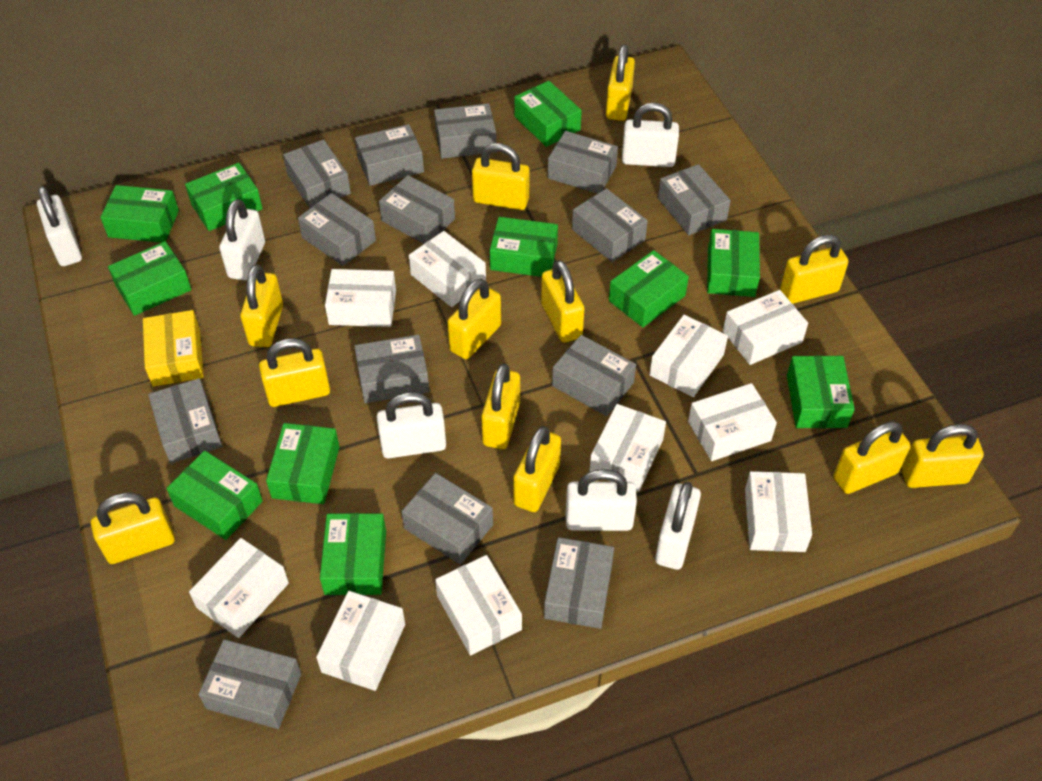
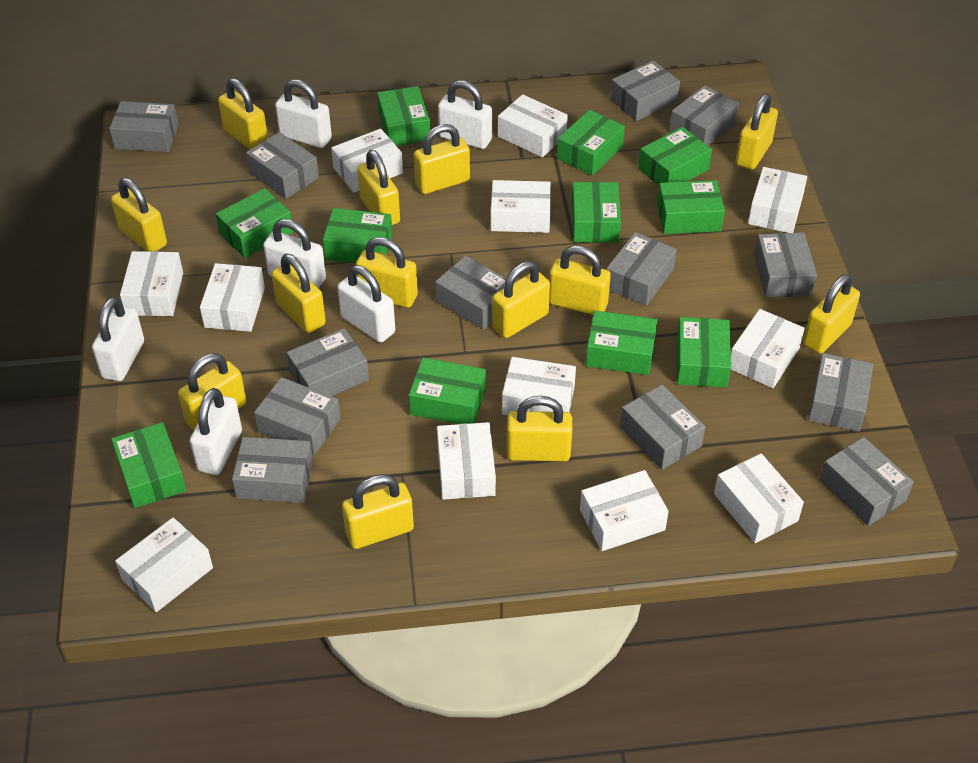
grey box: 14 -> 13
white box: 10 -> 12
yellow box: 1 -> 0
yellow padlock: 12 -> 13

